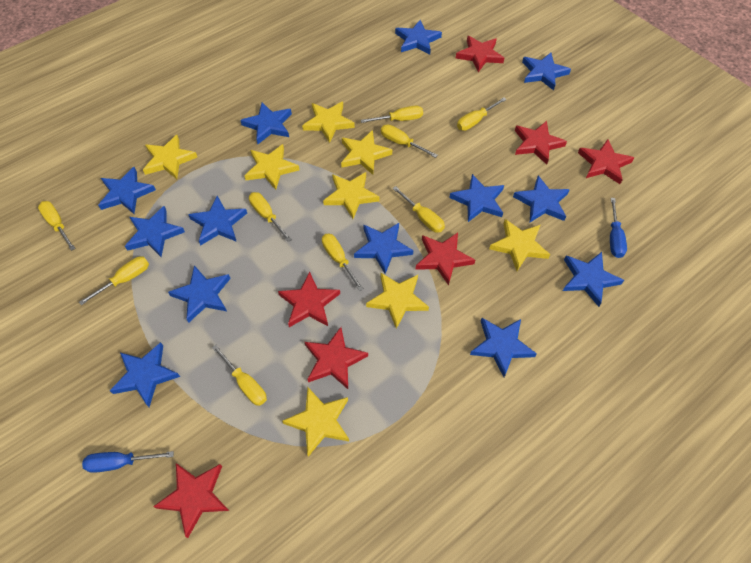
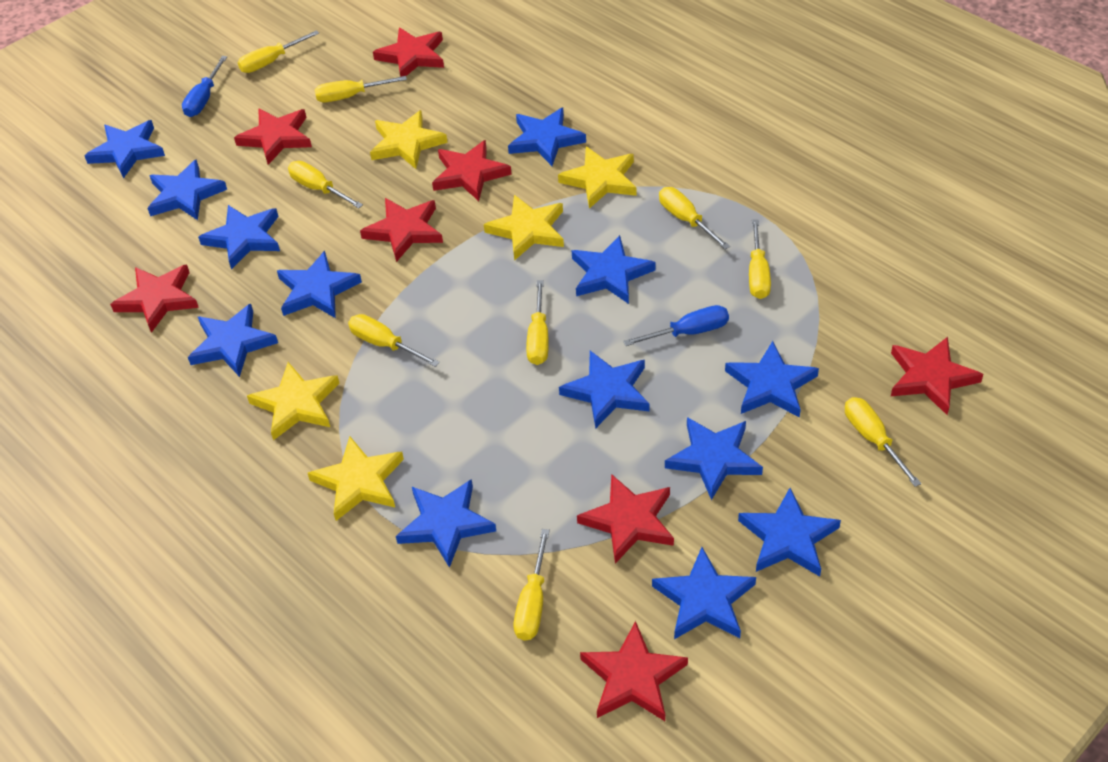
red star: 7 -> 8
yellow star: 8 -> 5

